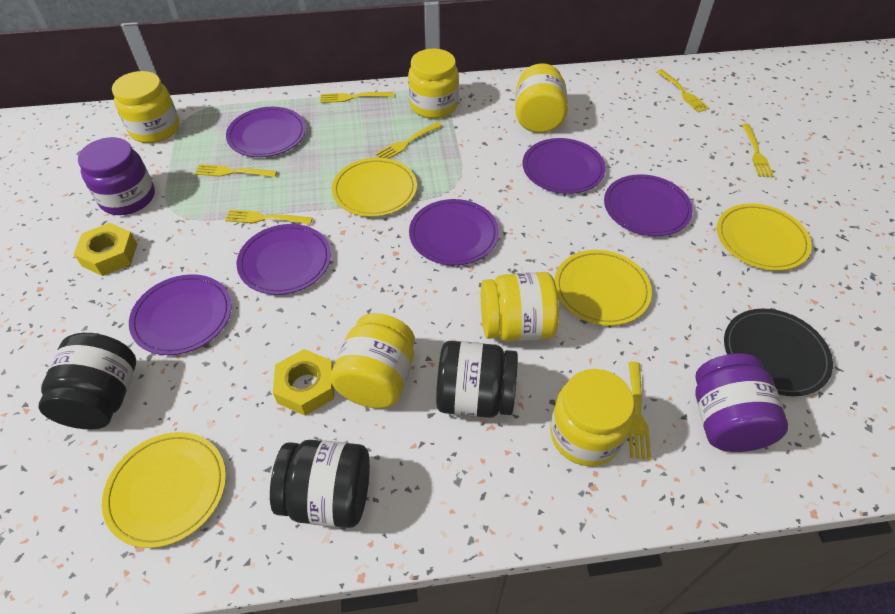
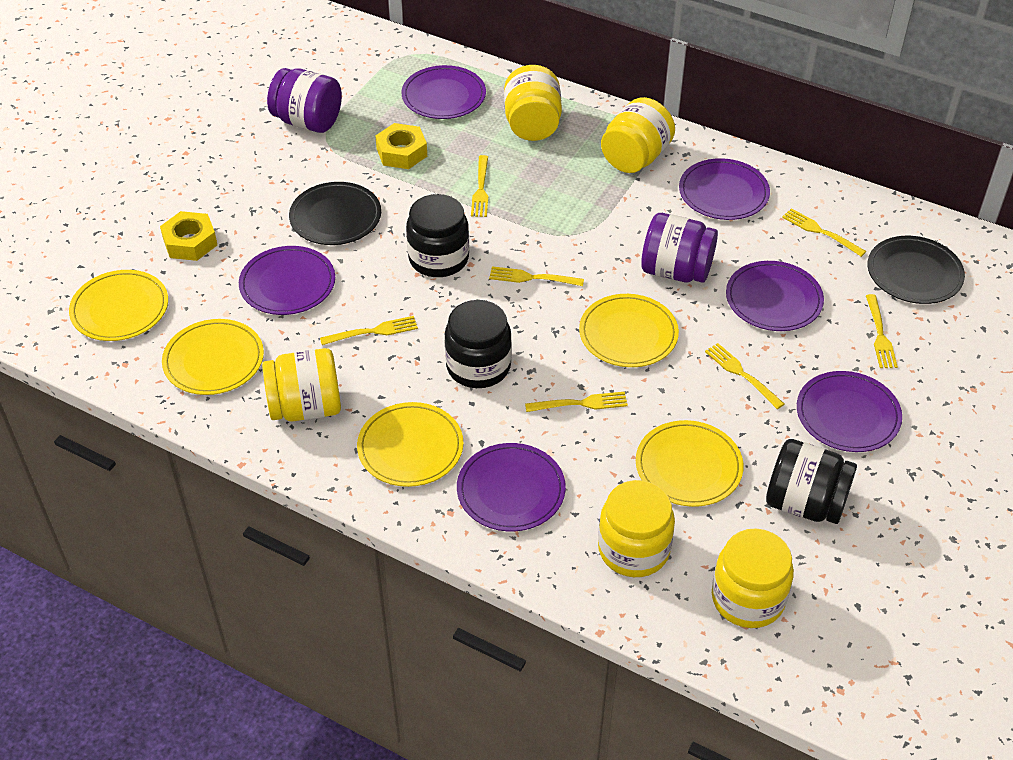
black plate: 1 -> 2
yellow jar: 6 -> 5
yellow plate: 4 -> 5

